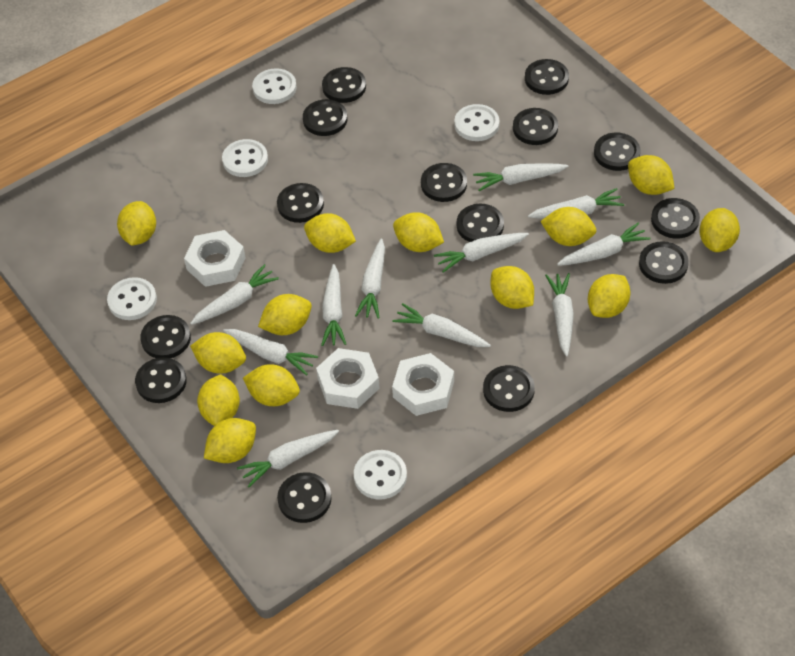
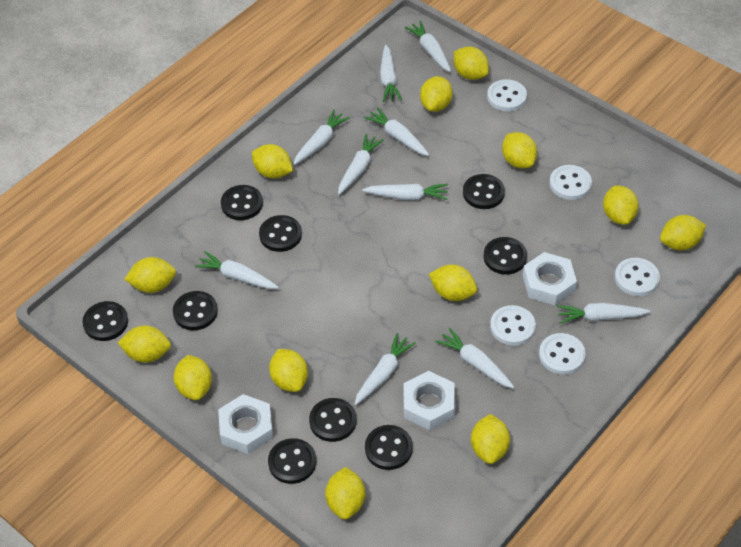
black button: 14 -> 9
white carrot: 11 -> 10

